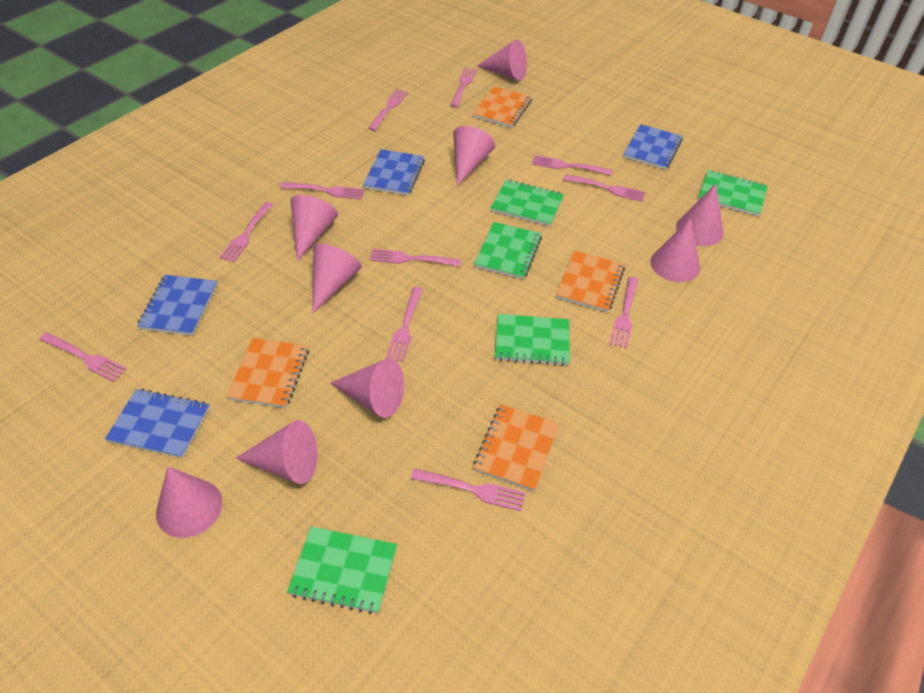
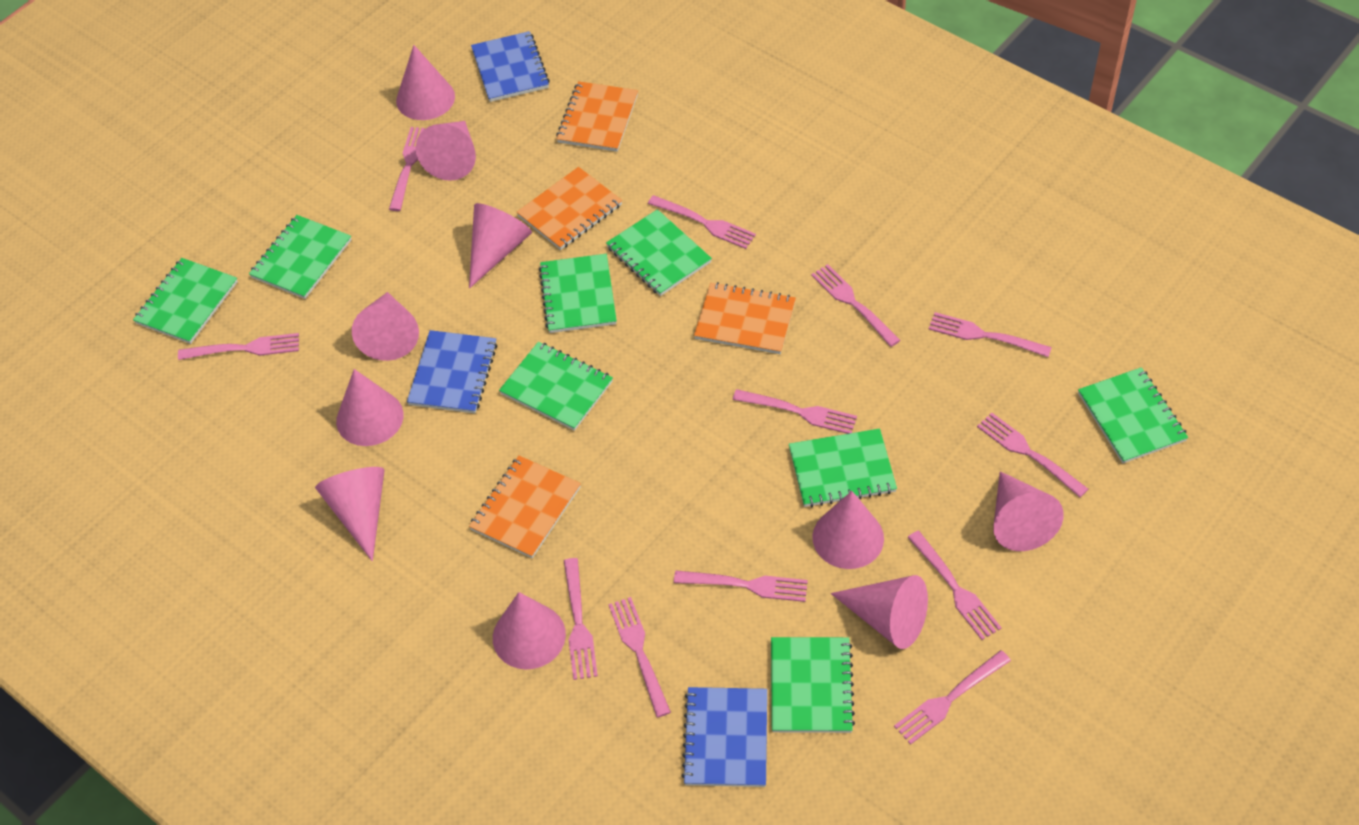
blue notebook: 4 -> 3
green notebook: 5 -> 8
pink cone: 9 -> 10
pink fork: 11 -> 12

